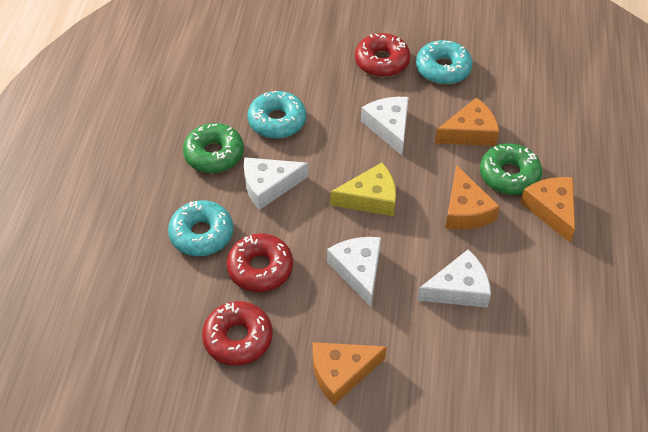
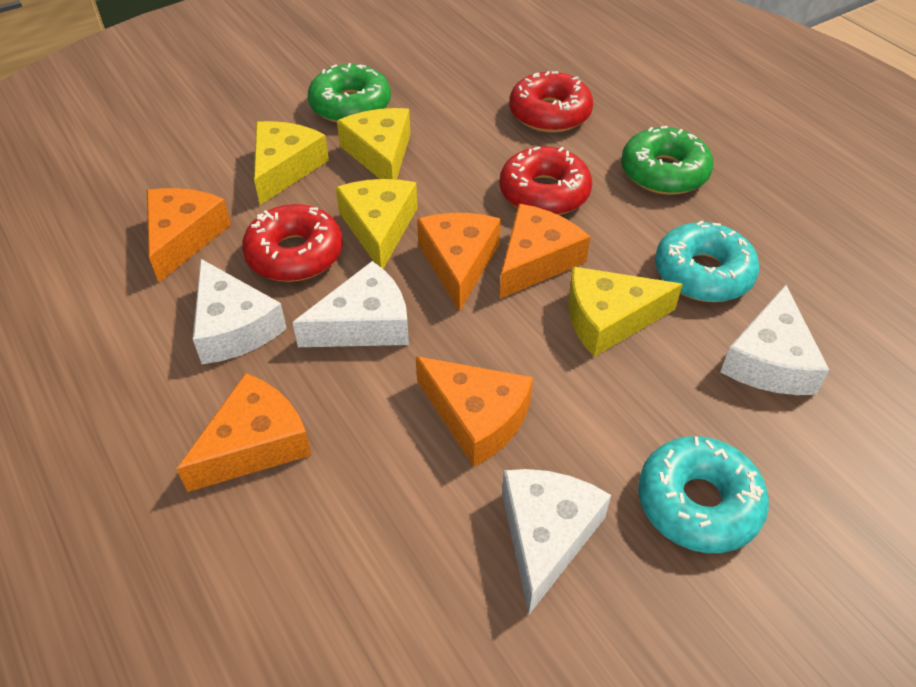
orange cheese: 4 -> 5
turquoise donut: 3 -> 2
yellow cheese: 1 -> 4

